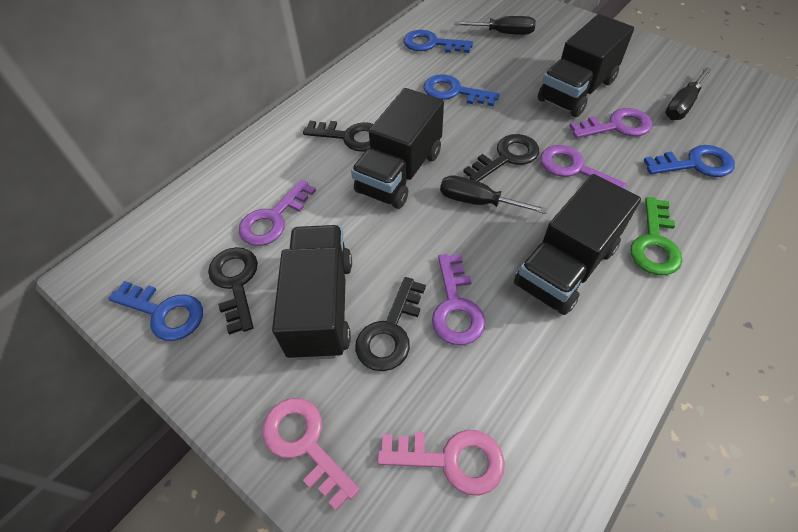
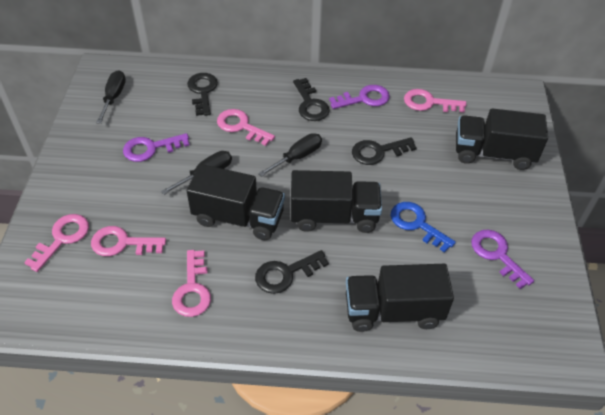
blue key: 4 -> 1
green key: 1 -> 0
pink key: 2 -> 5
purple key: 4 -> 3

